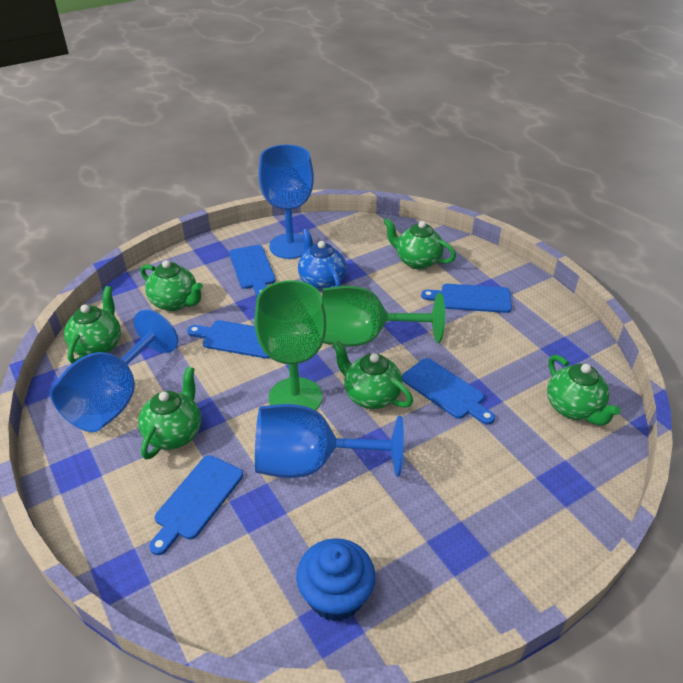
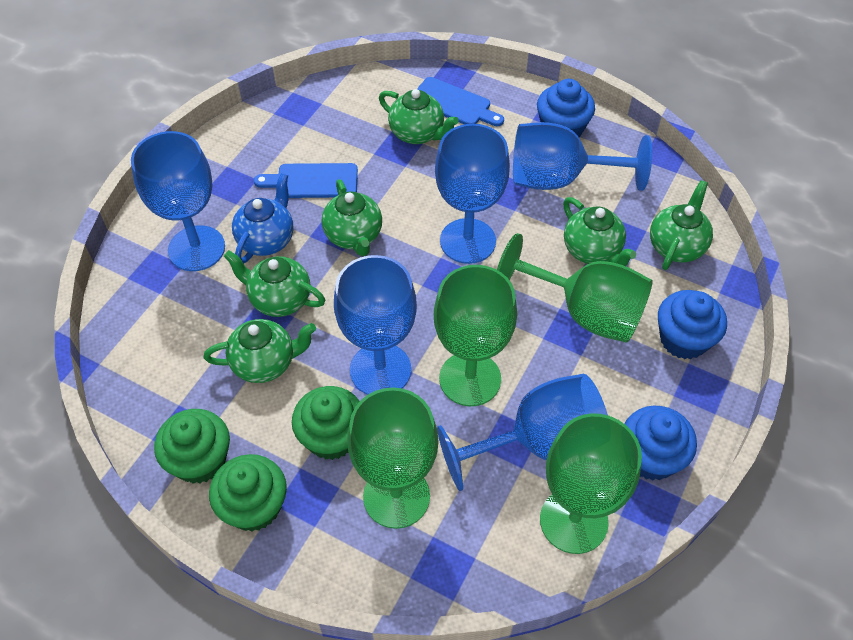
blue cupcake: 1 -> 3
blue cutting board: 5 -> 2
blue goblet: 3 -> 5
green cupcake: 0 -> 3
green goblet: 2 -> 4

